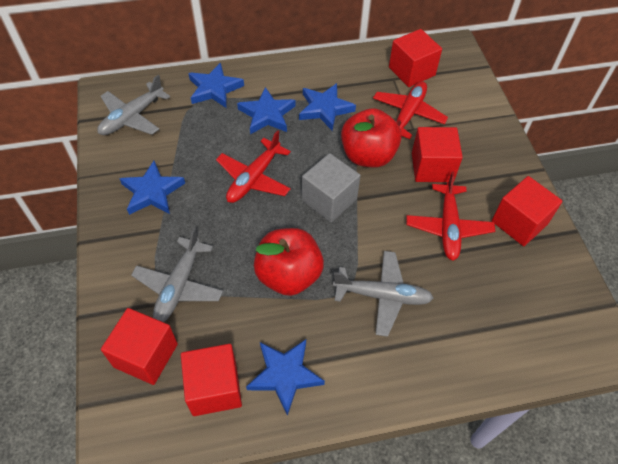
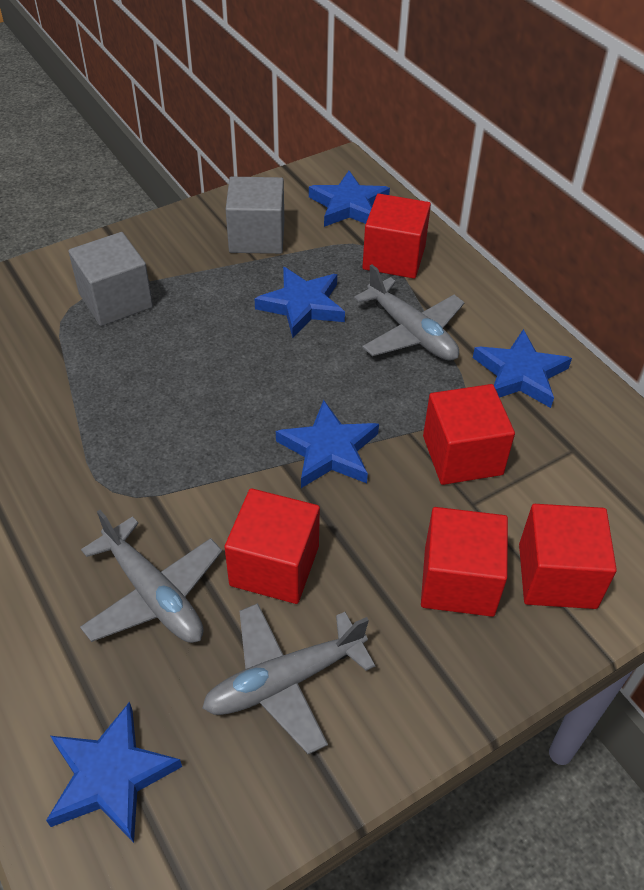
grey cube: 1 -> 2
red apple: 2 -> 0
red plane: 3 -> 0

